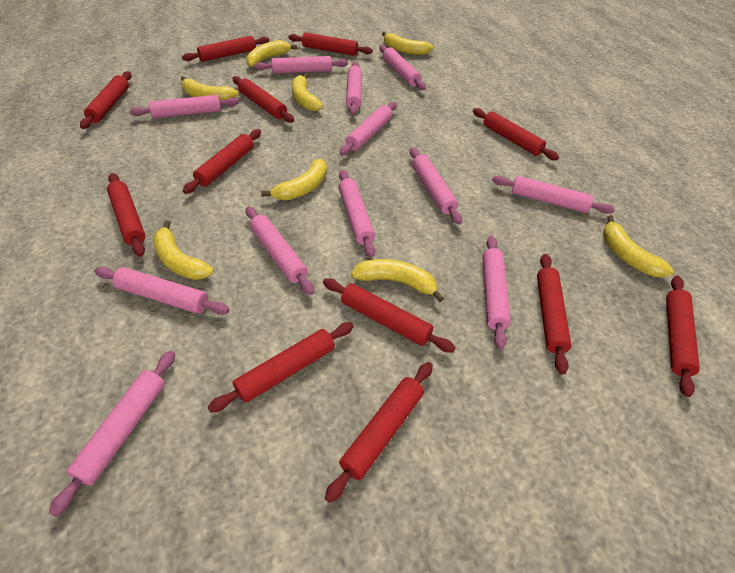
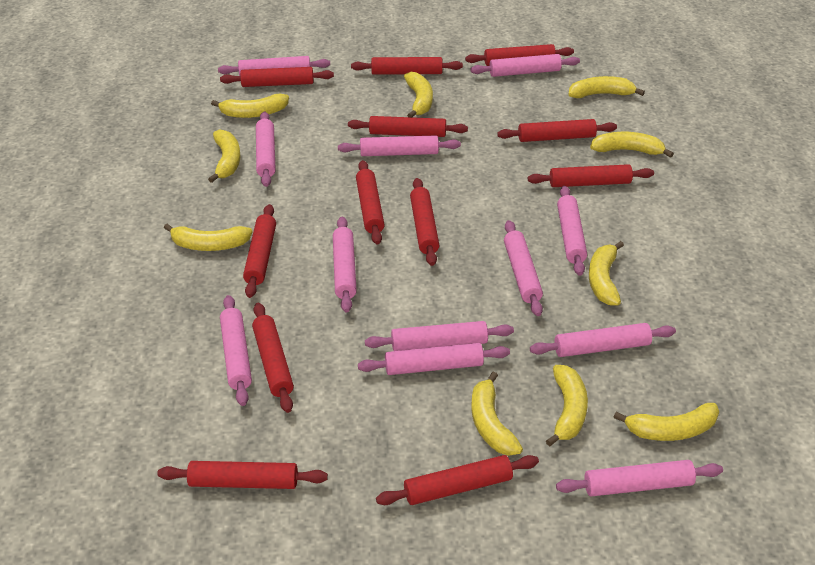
yellow banana: 8 -> 10

